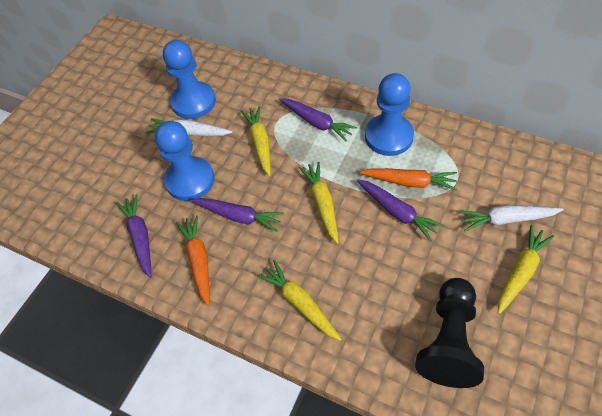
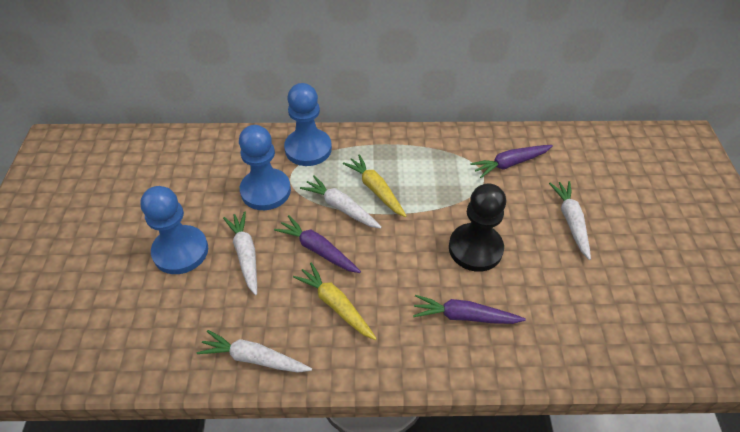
orange carrot: 2 -> 0
purple carrot: 4 -> 3
white carrot: 2 -> 4
yellow carrot: 4 -> 2

